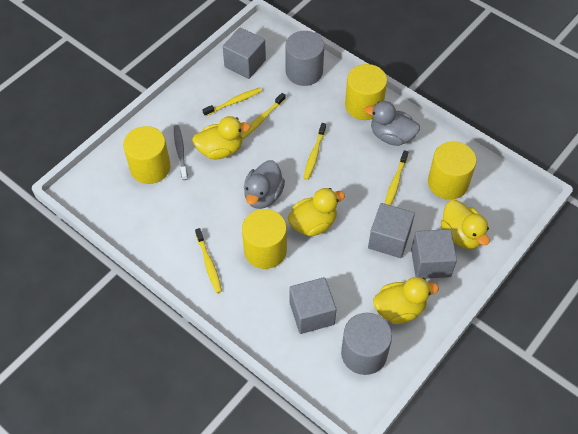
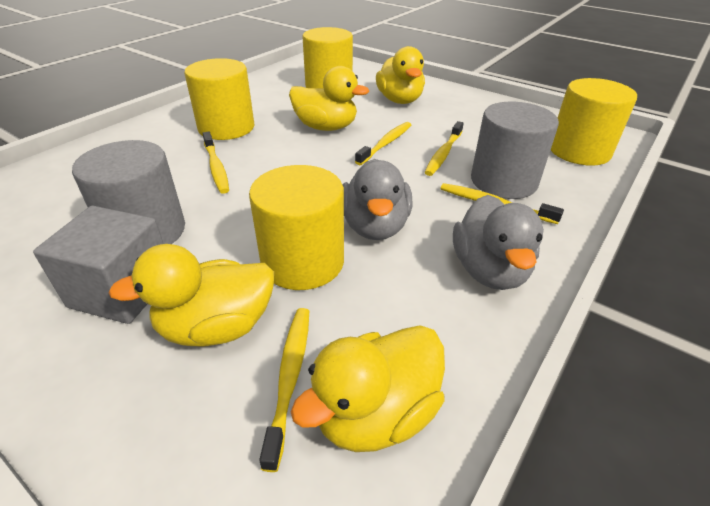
grey cube: 4 -> 1
grey toothbrush: 1 -> 0

